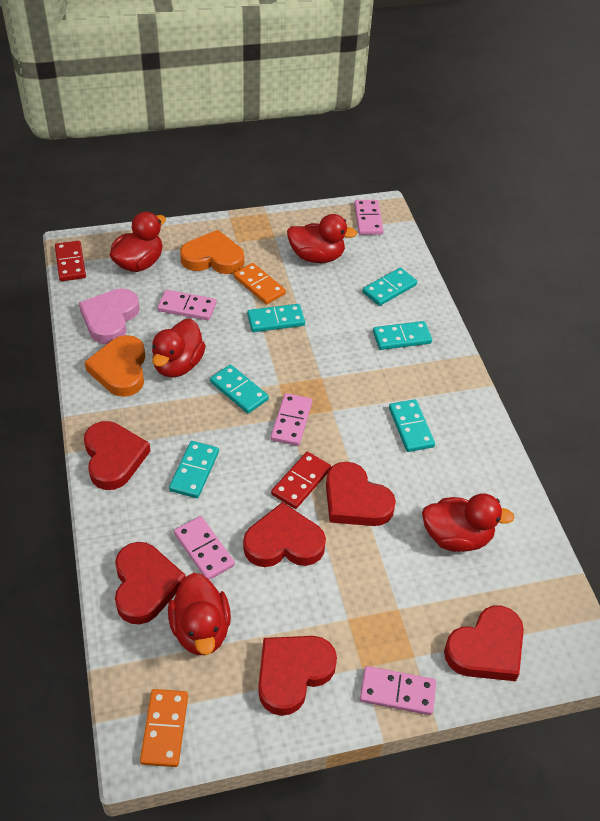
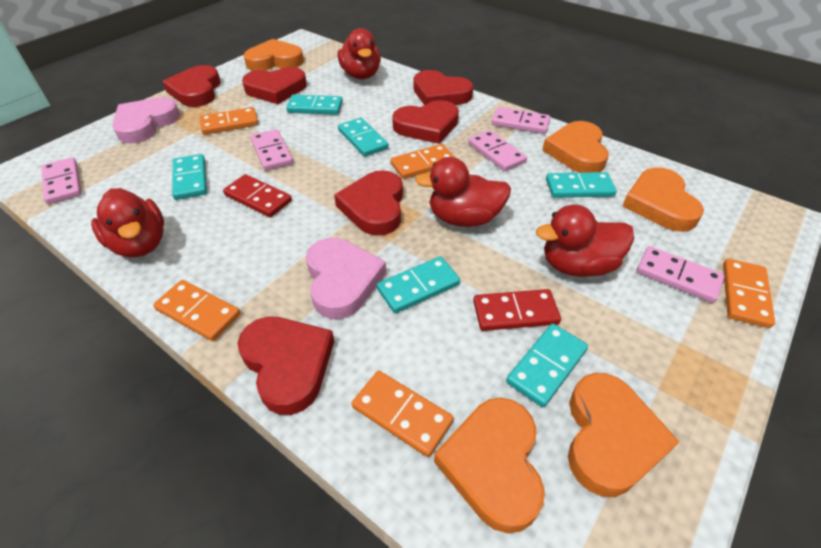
orange domino: 2 -> 5
orange heart: 2 -> 5
pink heart: 1 -> 2
red duck: 5 -> 4

